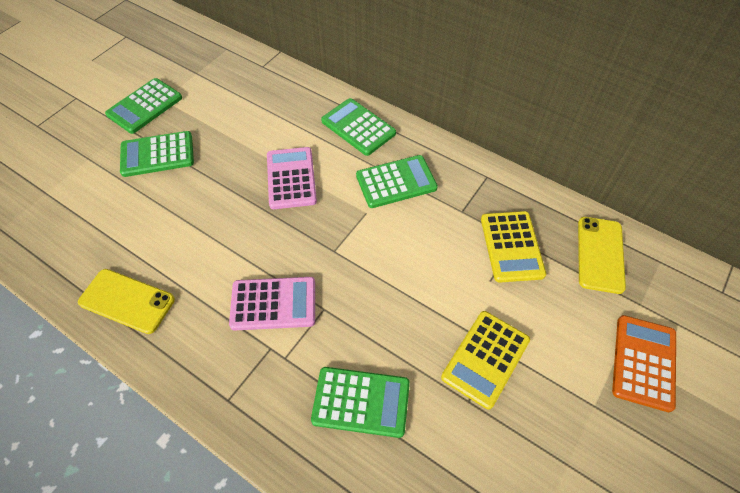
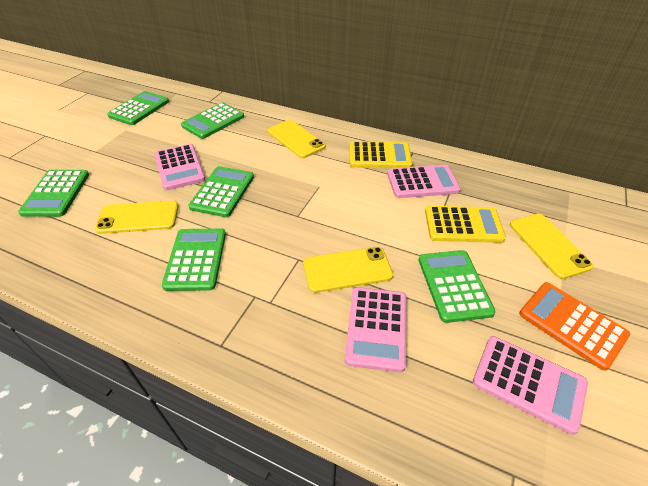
green calculator: 5 -> 6
pink calculator: 2 -> 4
yellow phone: 2 -> 4

